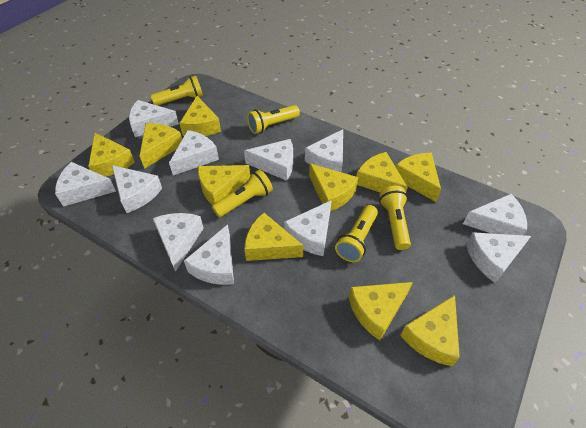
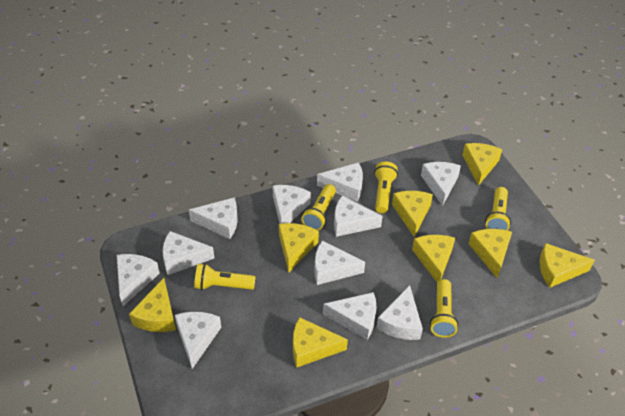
yellow cheese: 10 -> 8

